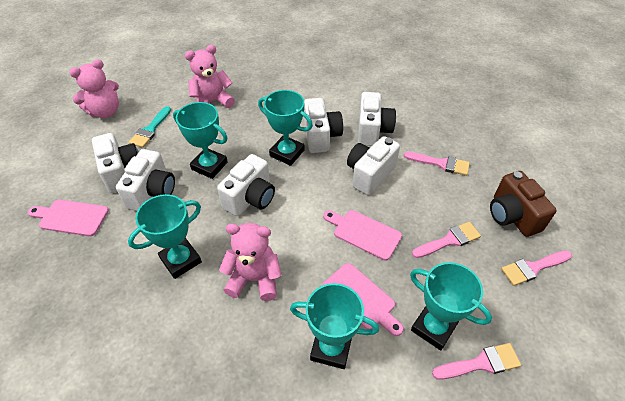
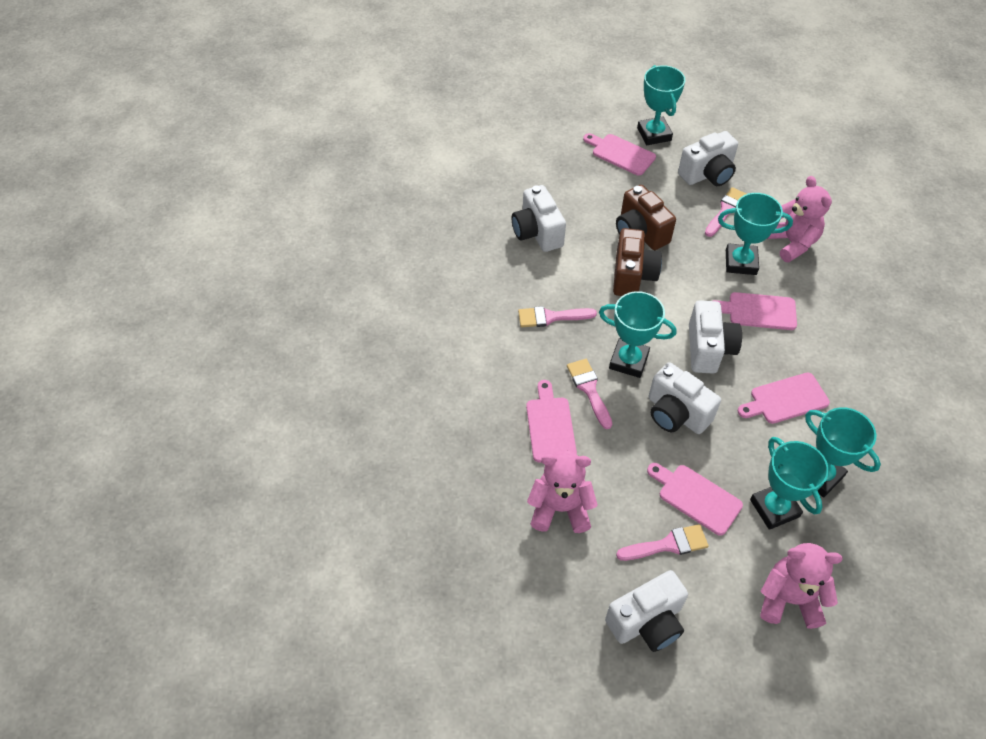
brown camera: 1 -> 2
pink cutting board: 3 -> 5
turquoise brush: 1 -> 0
white camera: 6 -> 5

